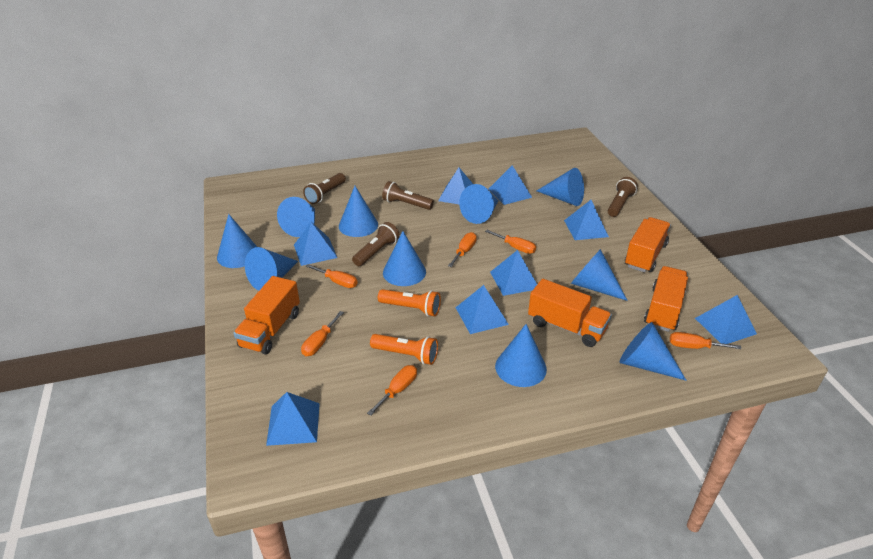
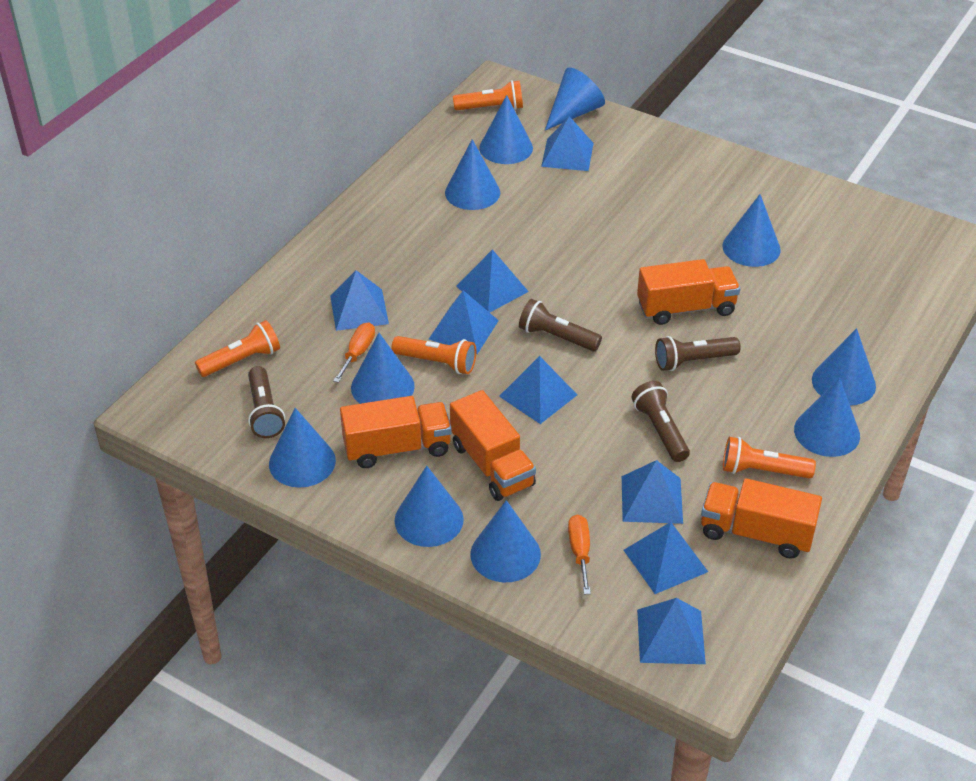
orange flashlight: 2 -> 4
orange screwdriver: 6 -> 2

